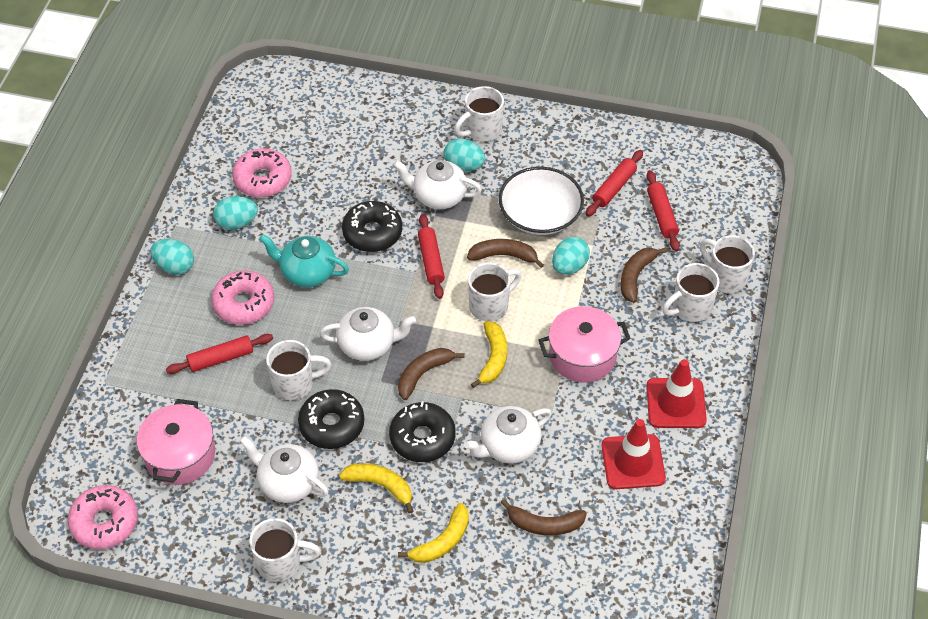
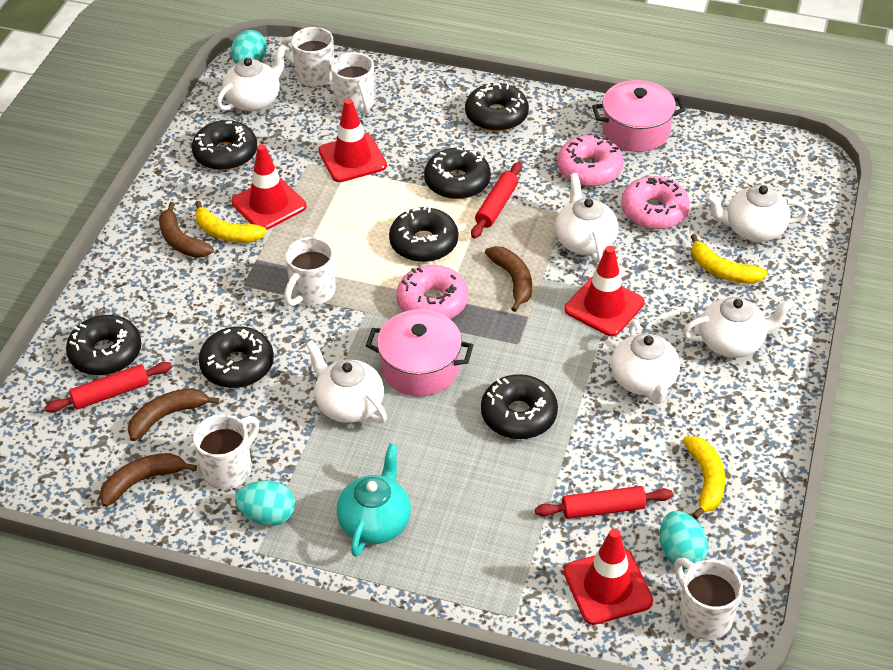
black donut: 3 -> 7
red rolling pin: 4 -> 3
red traffic cone: 2 -> 4
turquoise egg: 4 -> 3
white bowl: 1 -> 0
white mug: 6 -> 5
white teapot: 4 -> 6

